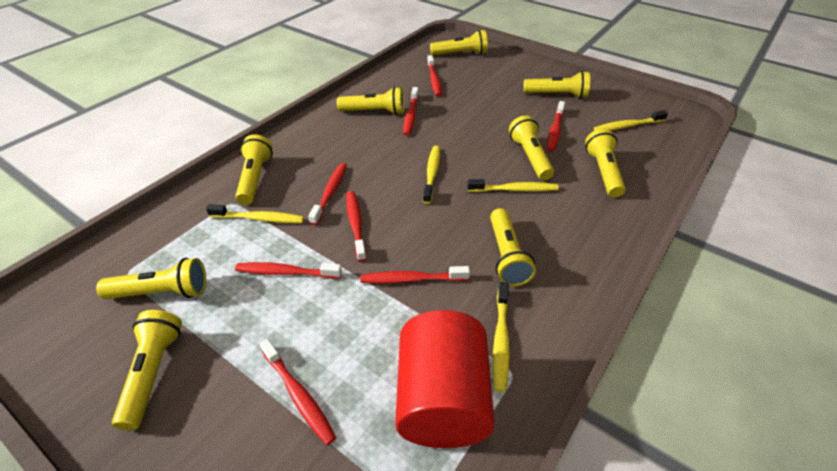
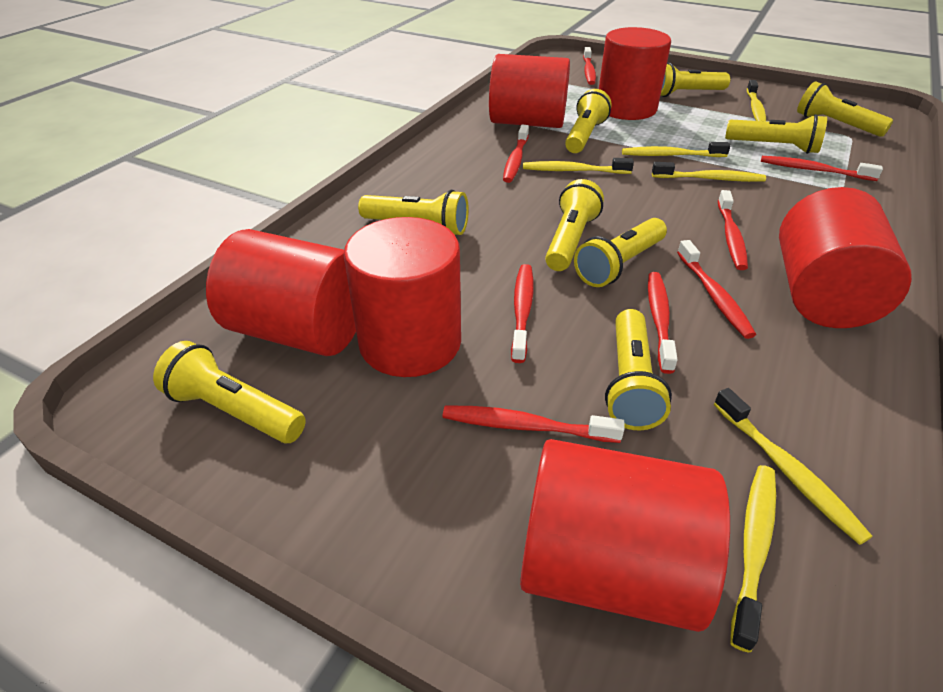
red cylinder: 1 -> 6
yellow toothbrush: 5 -> 6

